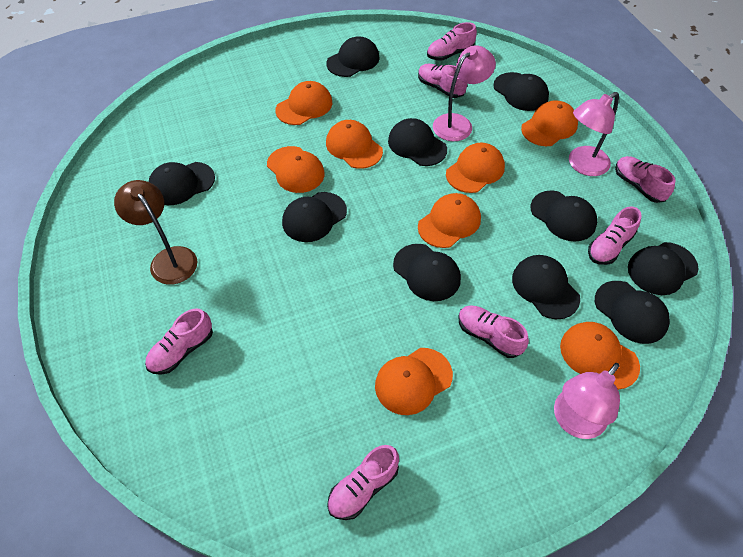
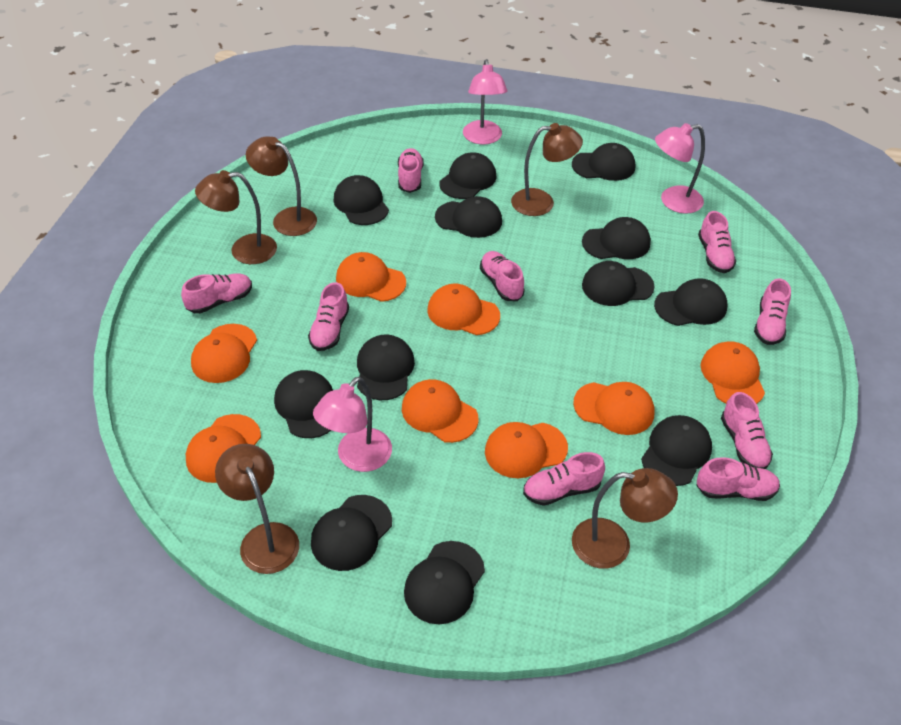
black cap: 10 -> 12
brown lamp: 1 -> 5
pink shoe: 7 -> 9

